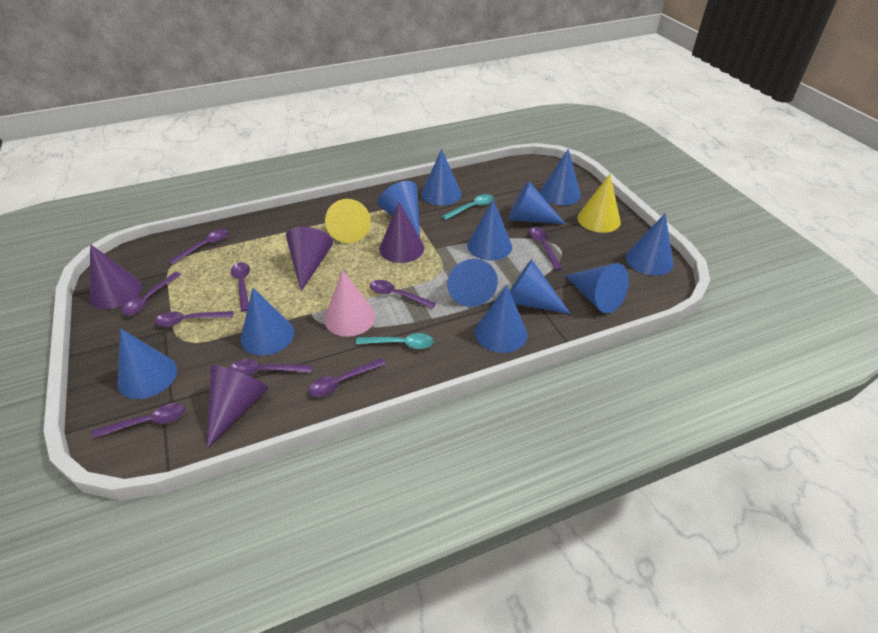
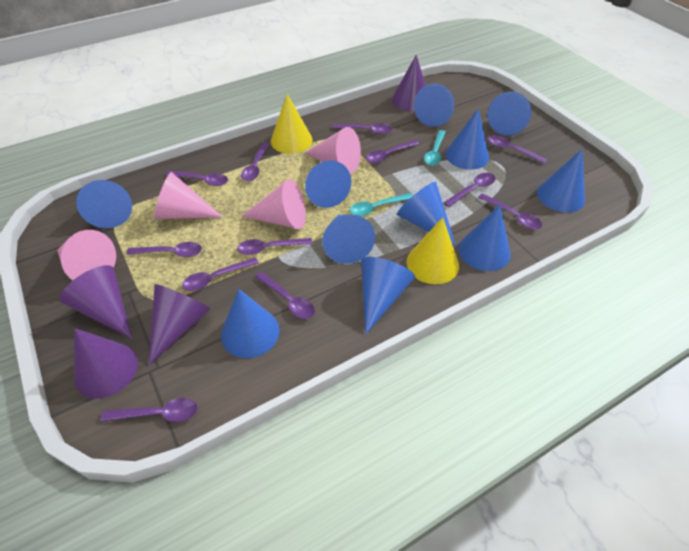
blue cone: 12 -> 11
pink cone: 1 -> 4
purple spoon: 9 -> 12

